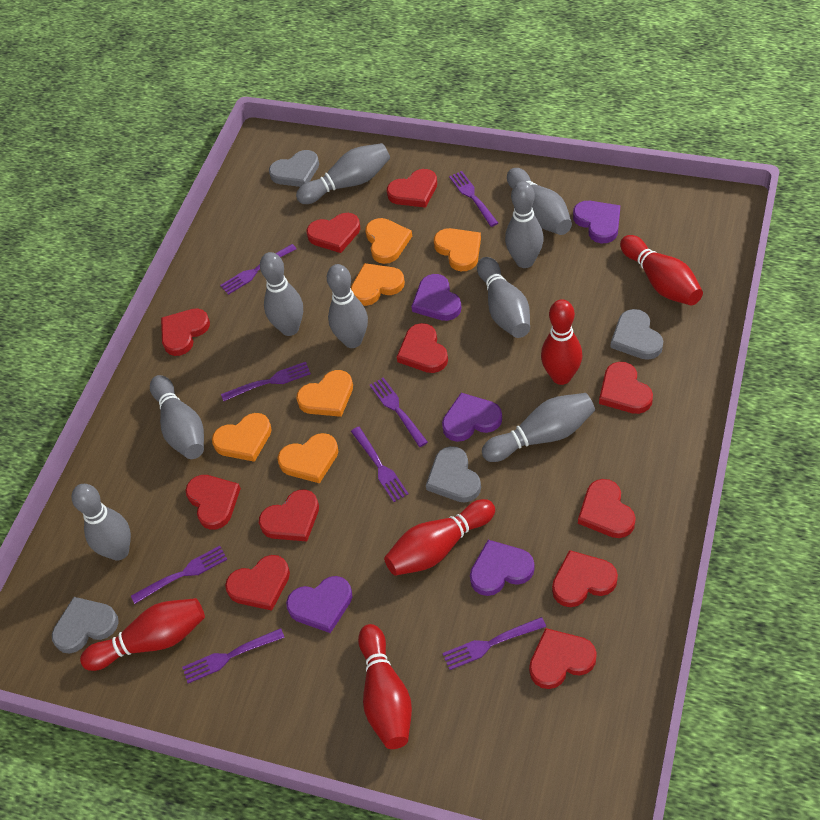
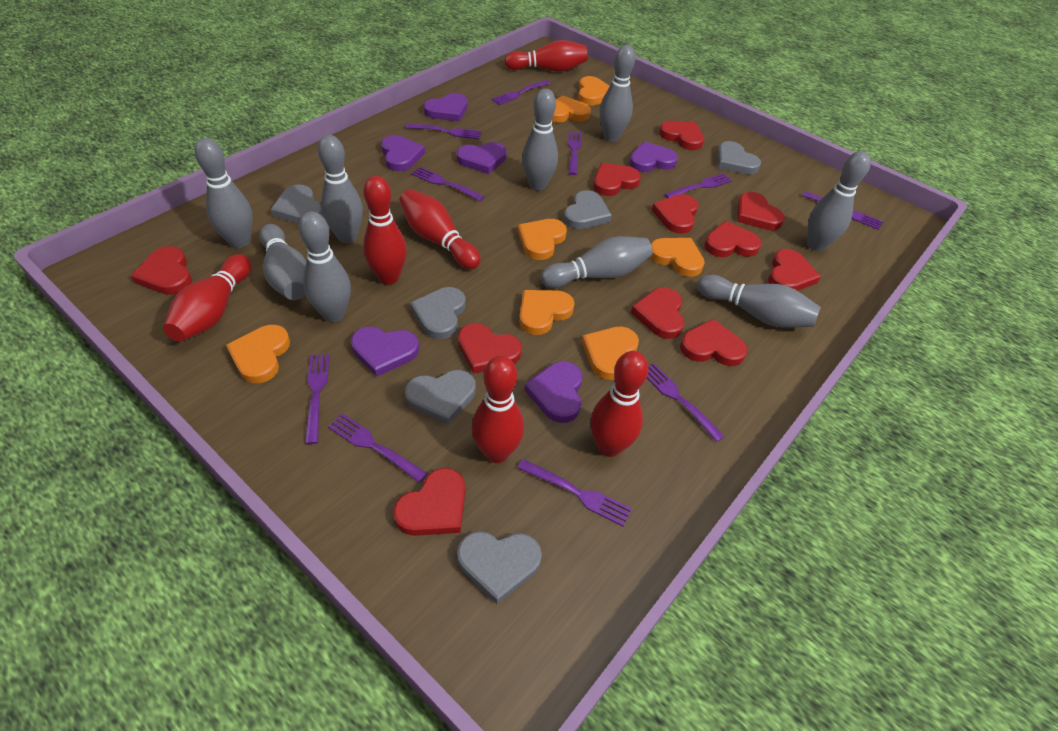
grey heart: 4 -> 6
orange heart: 6 -> 7
purple fork: 8 -> 10
purple heart: 5 -> 6
red bowling pin: 5 -> 6

